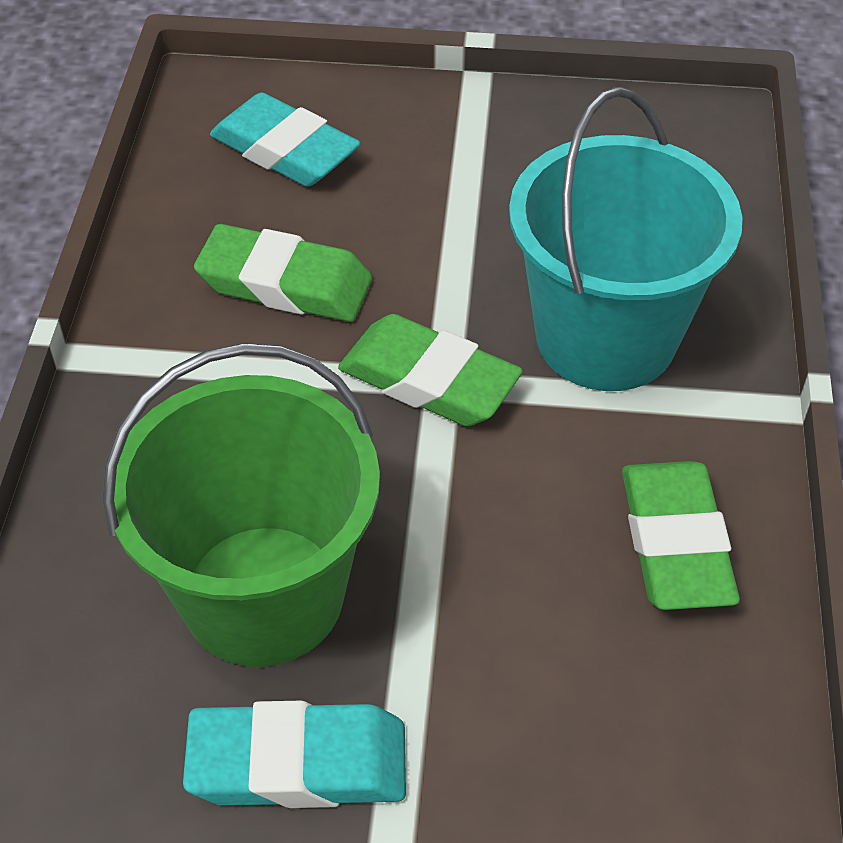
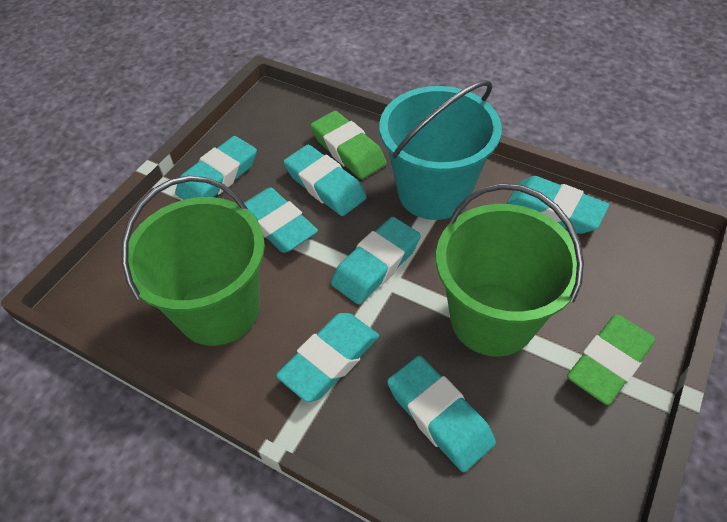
green bucket: 1 -> 2
green eraser: 3 -> 2
turquoise eraser: 2 -> 7

